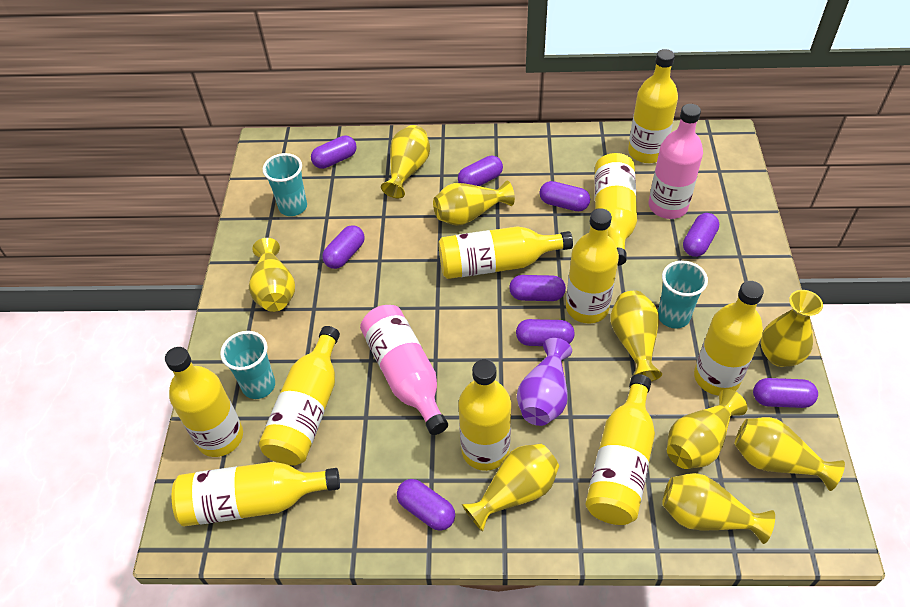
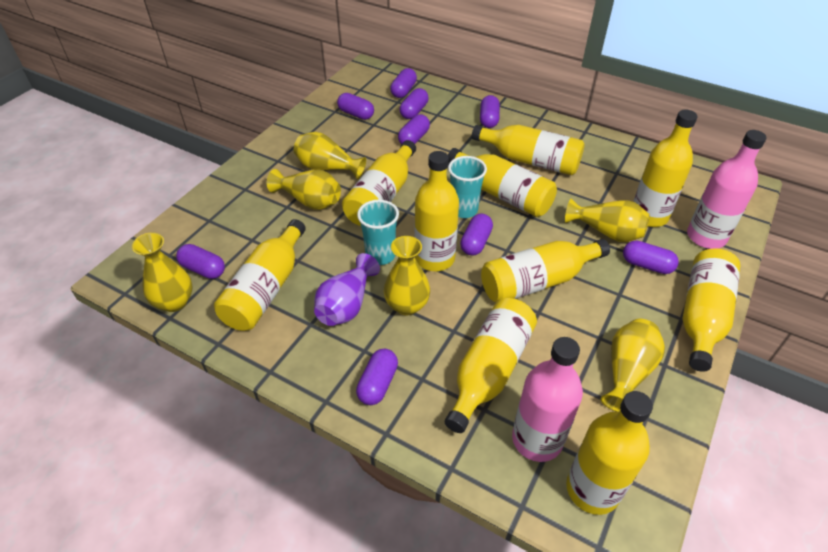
turquoise cup: 3 -> 2
yellow vase: 9 -> 6

